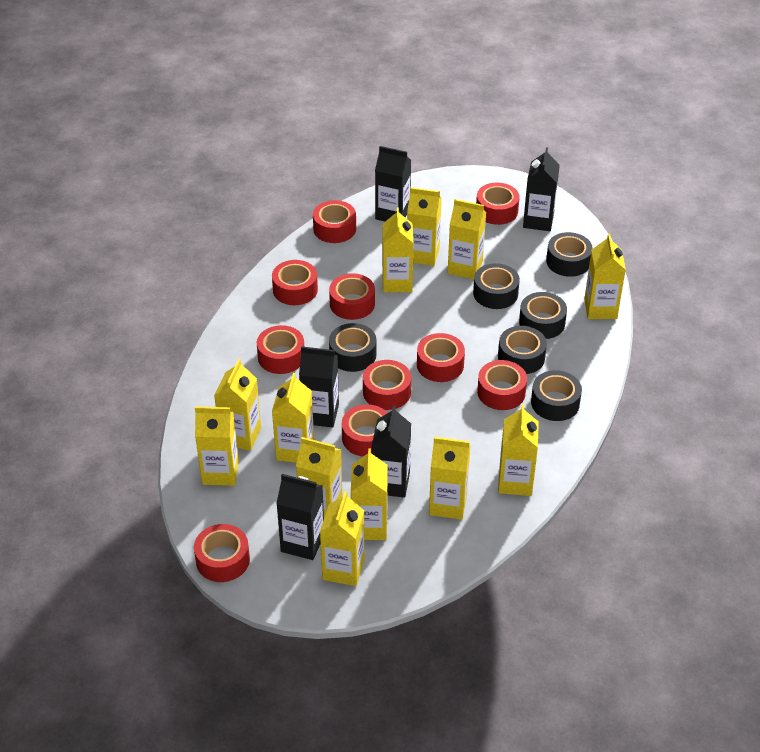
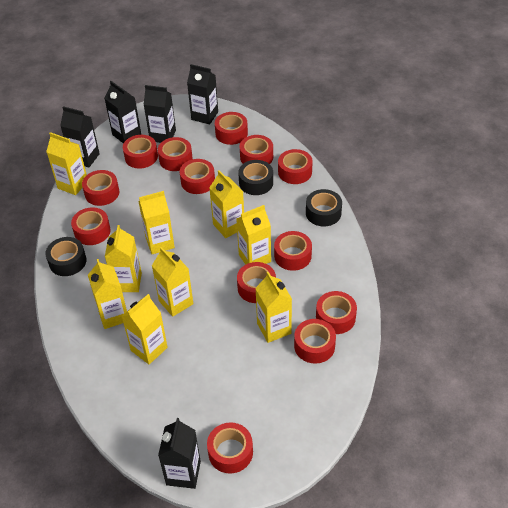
black tape: 6 -> 3
red tape: 10 -> 13
yellow carton: 12 -> 9

